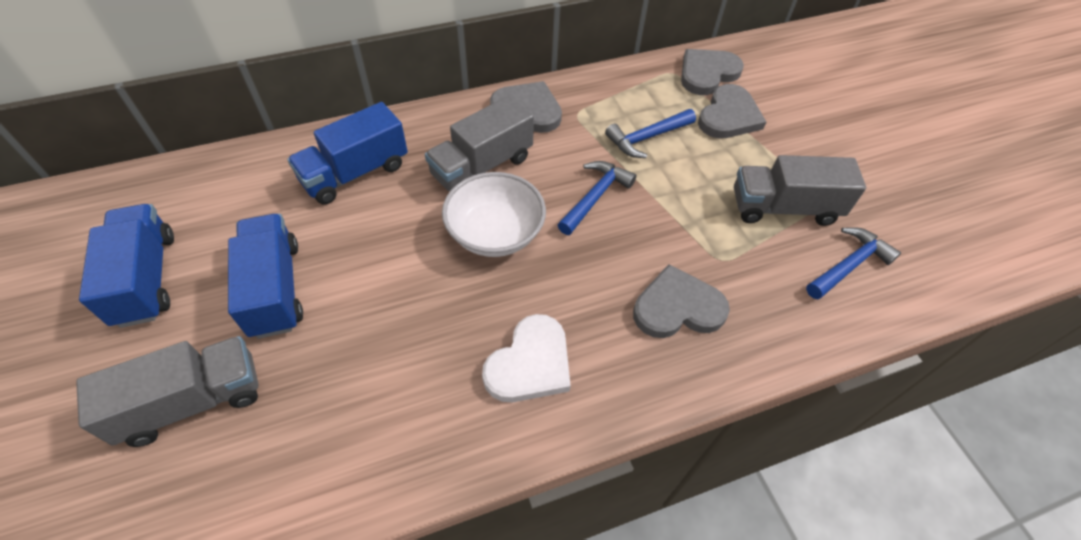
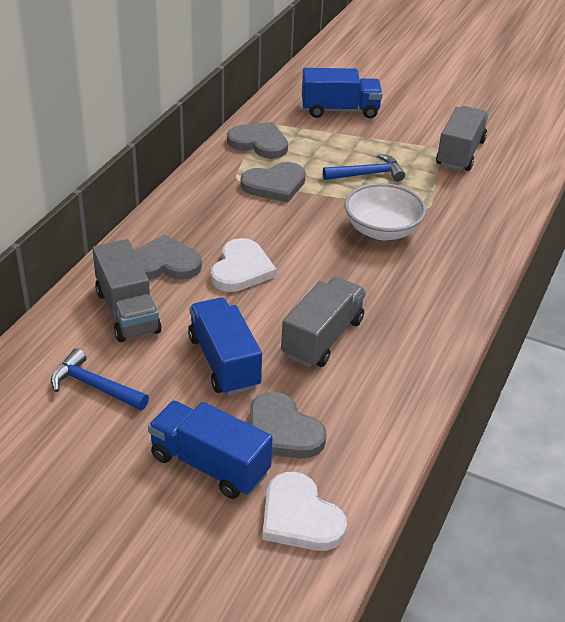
blue hammer: 3 -> 2
white heart: 1 -> 2

